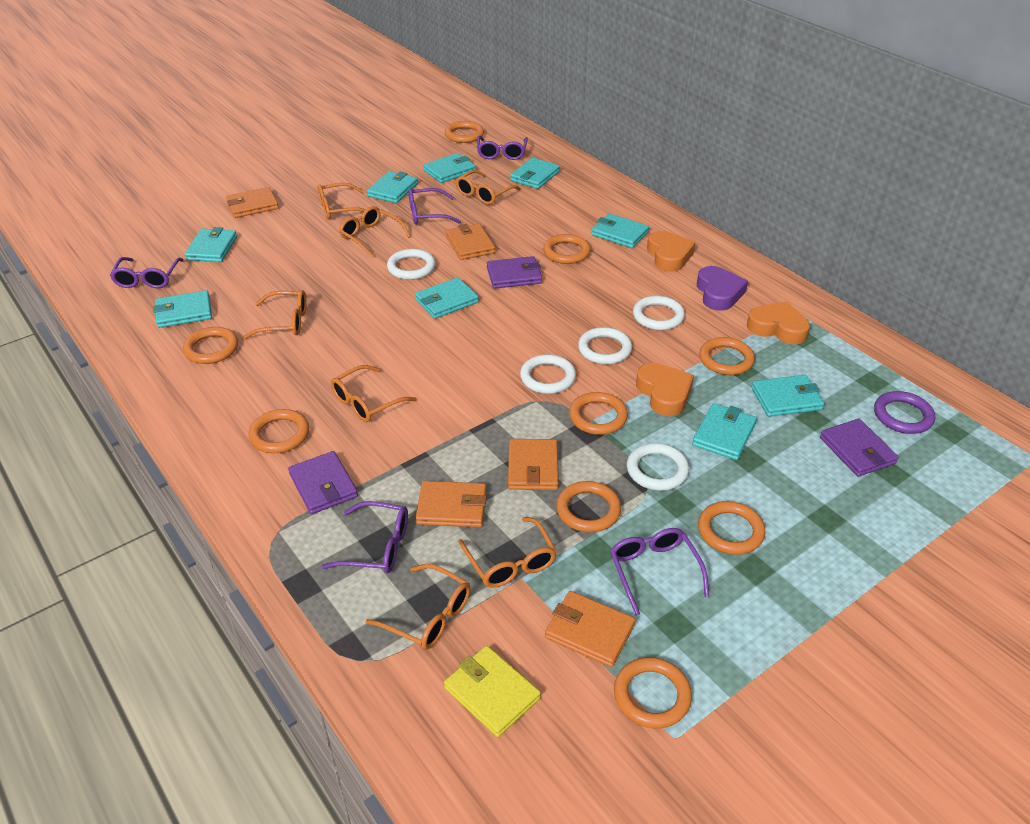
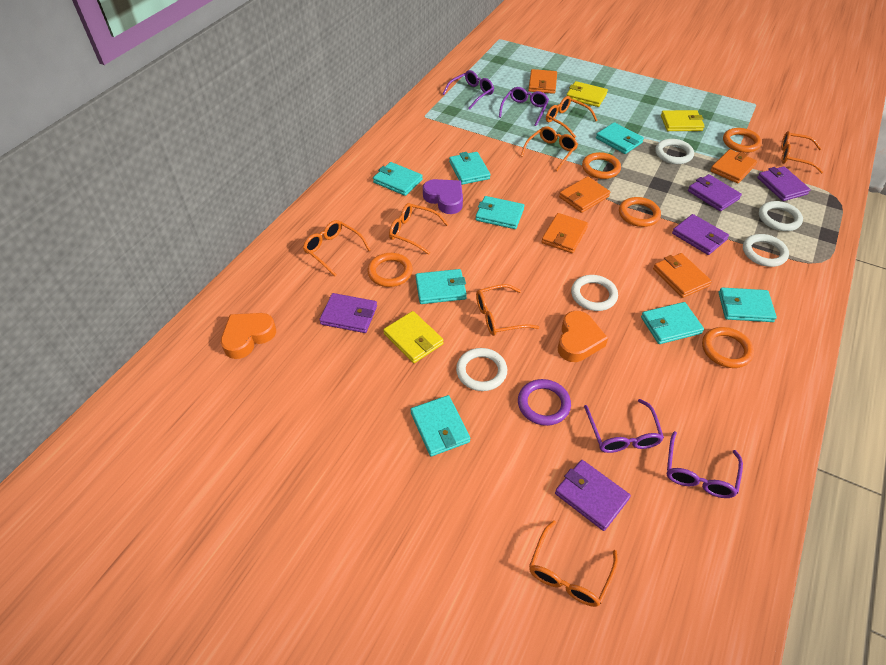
orange heart: 3 -> 2
orange ring: 9 -> 5
purple glasses: 5 -> 4
purple wallet: 3 -> 5
turquoise wallet: 9 -> 8
yellow wallet: 1 -> 3

